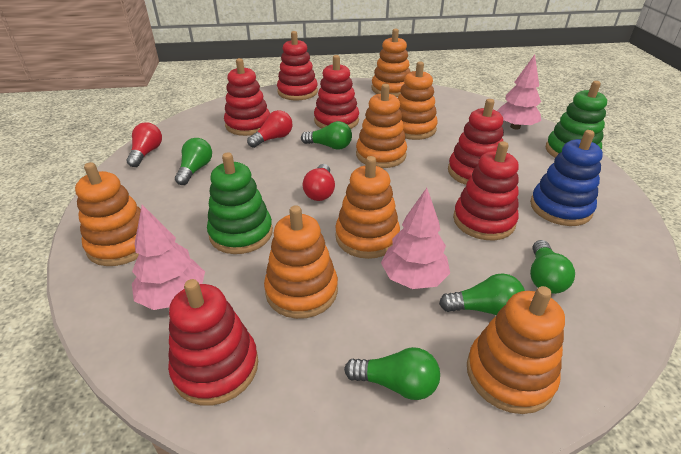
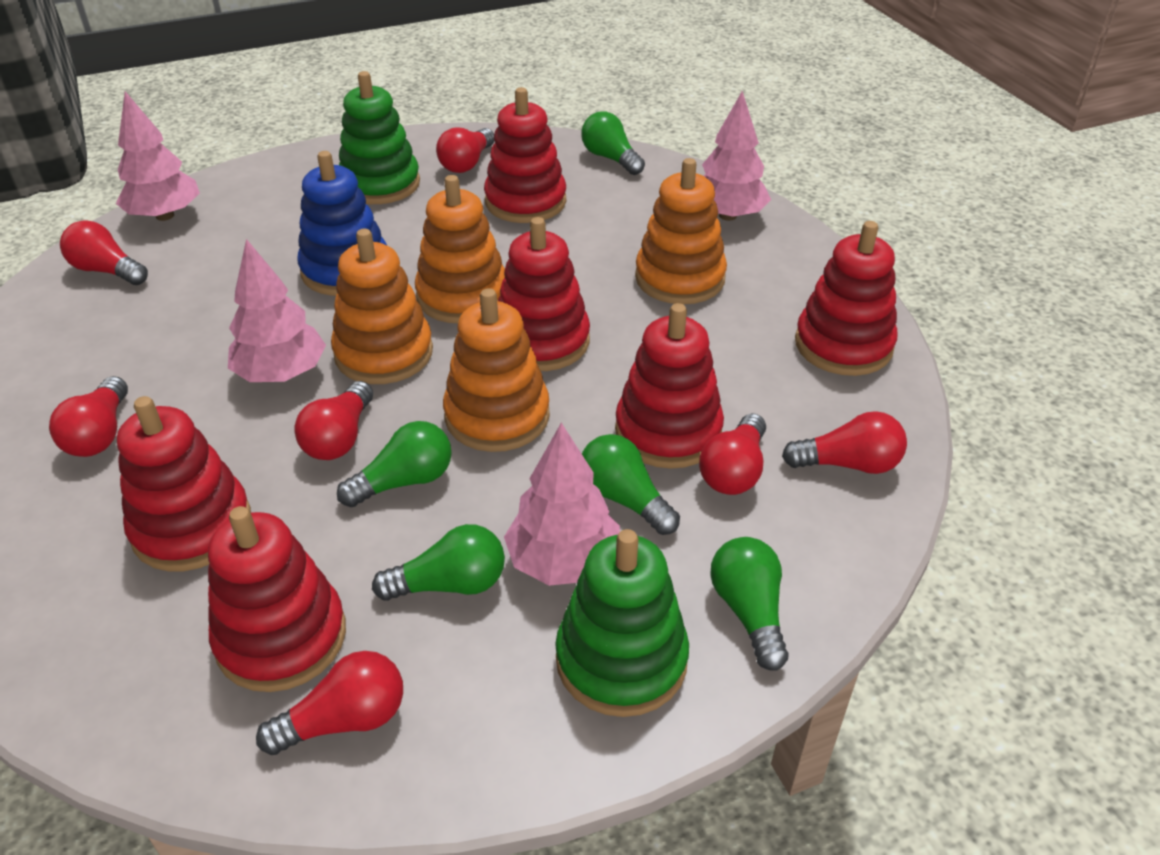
orange stacking toy: 7 -> 4
pink tree: 3 -> 4
red light bulb: 3 -> 7

